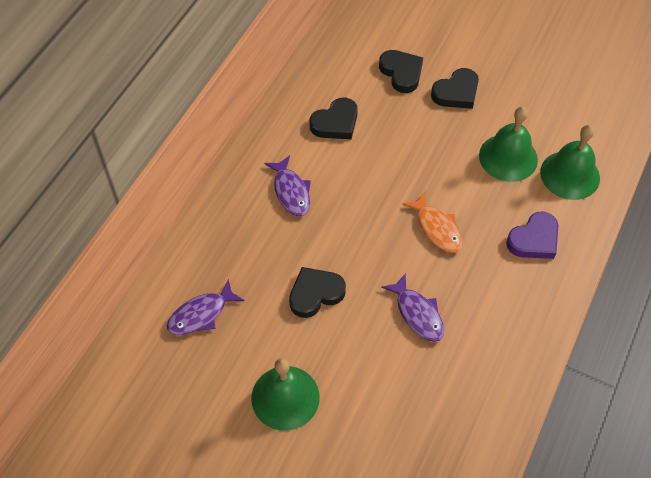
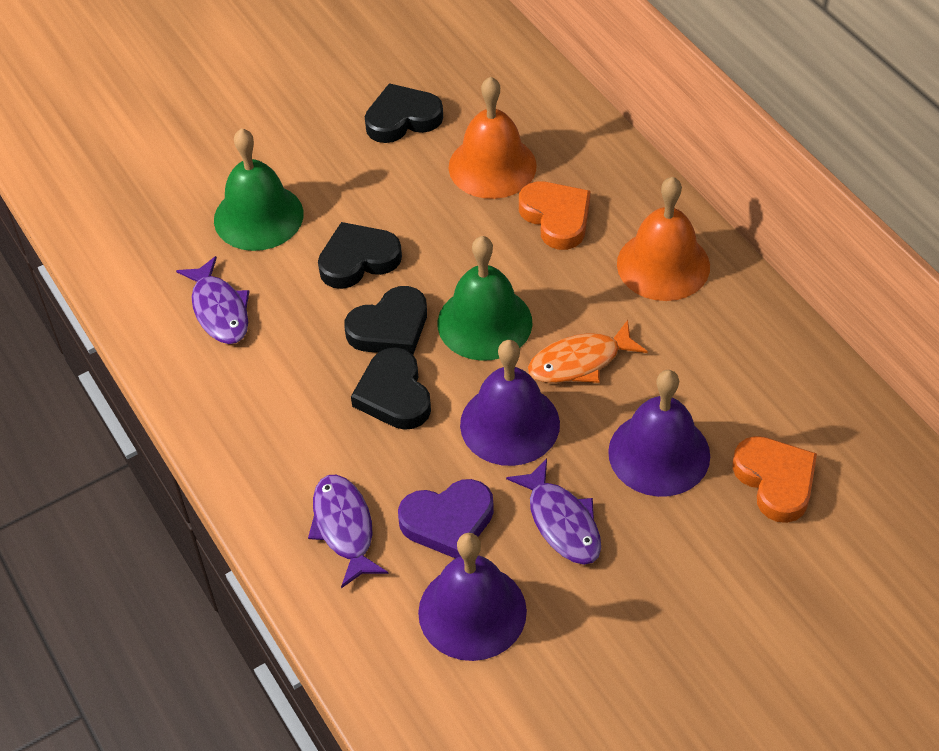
green bell: 3 -> 2
orange bell: 0 -> 2
orange heart: 0 -> 2
purple bell: 0 -> 3

